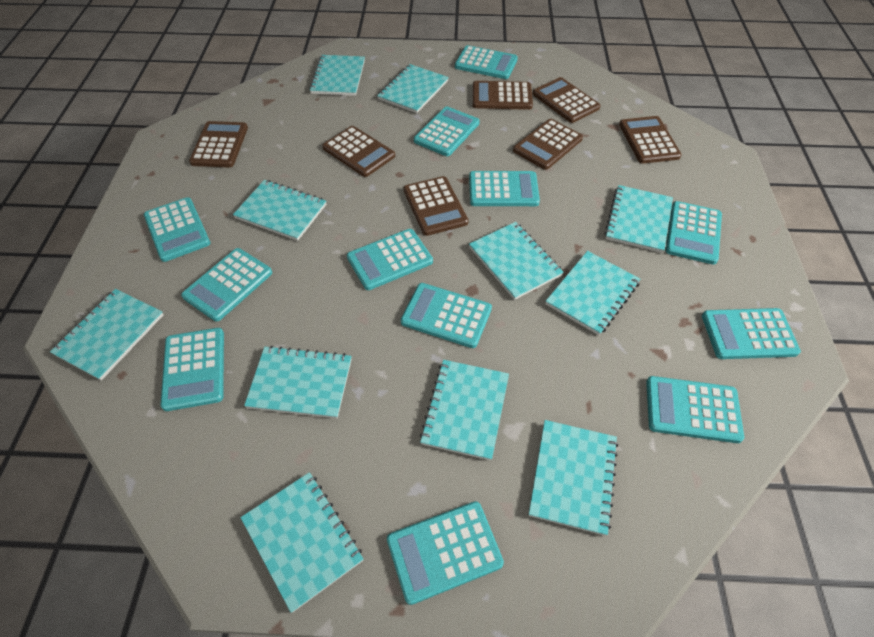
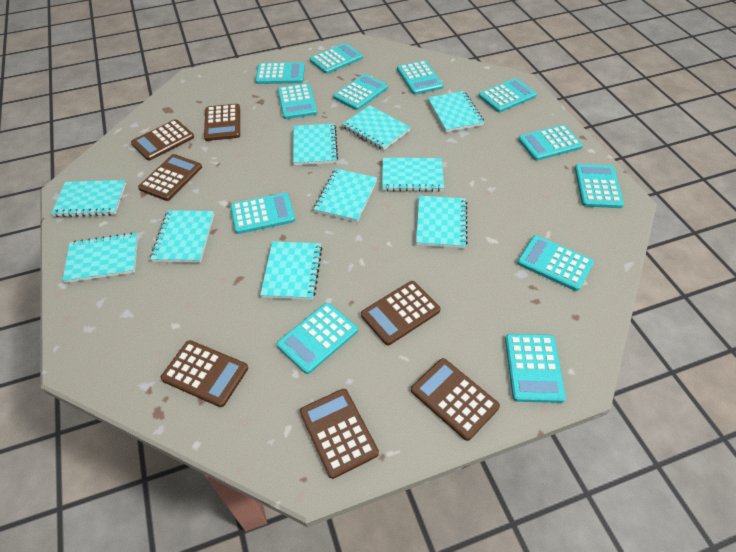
turquoise notebook: 11 -> 10

